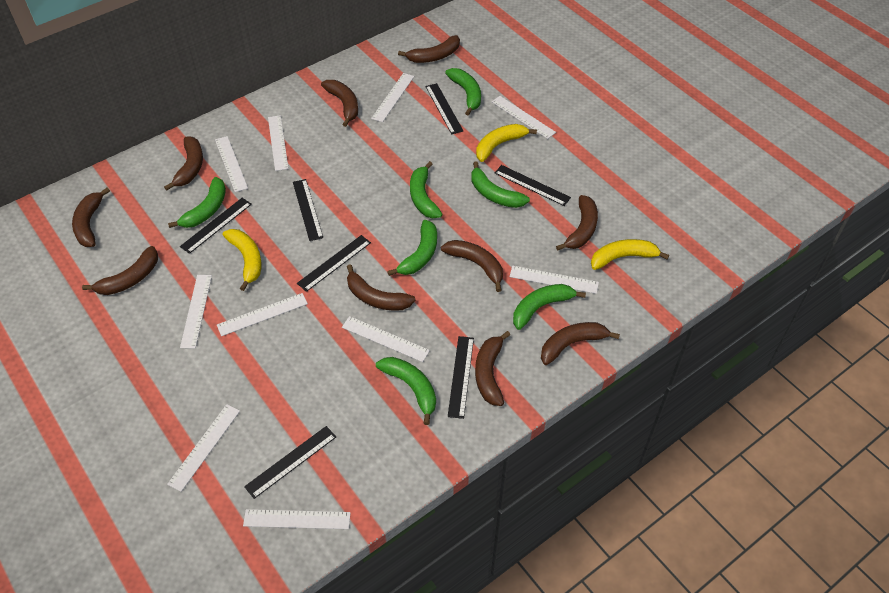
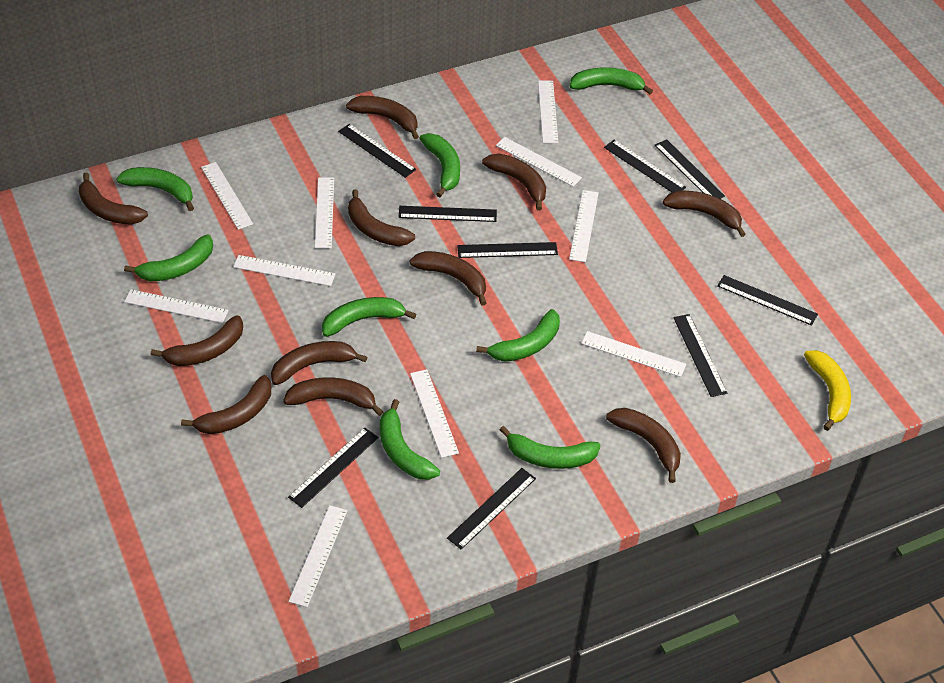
black ruler: 7 -> 9
brown banana: 10 -> 11
green banana: 7 -> 8
yellow banana: 3 -> 1

